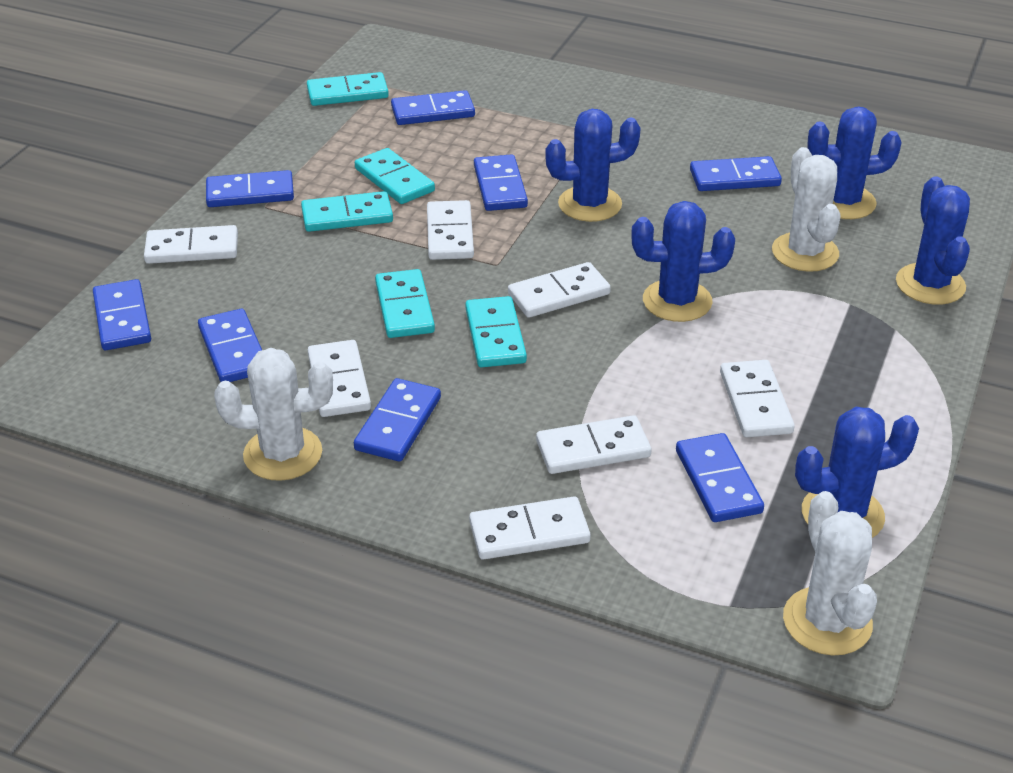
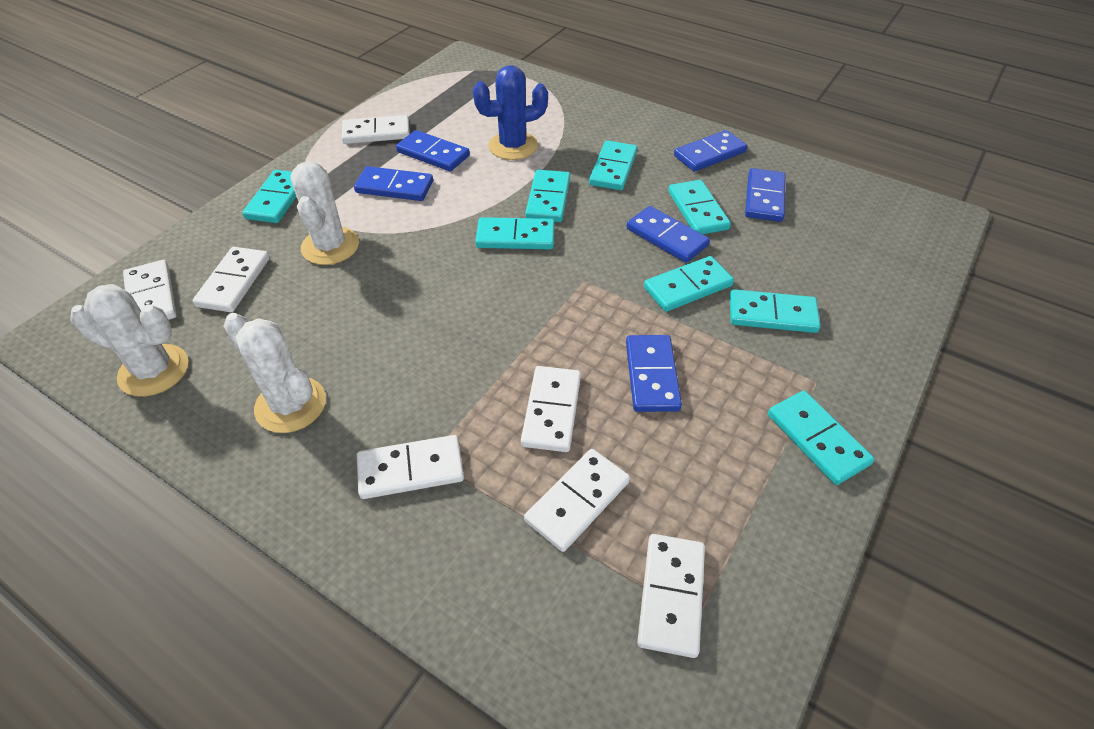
blue cactus: 5 -> 1
blue domino: 8 -> 6
turquoise domino: 5 -> 8

